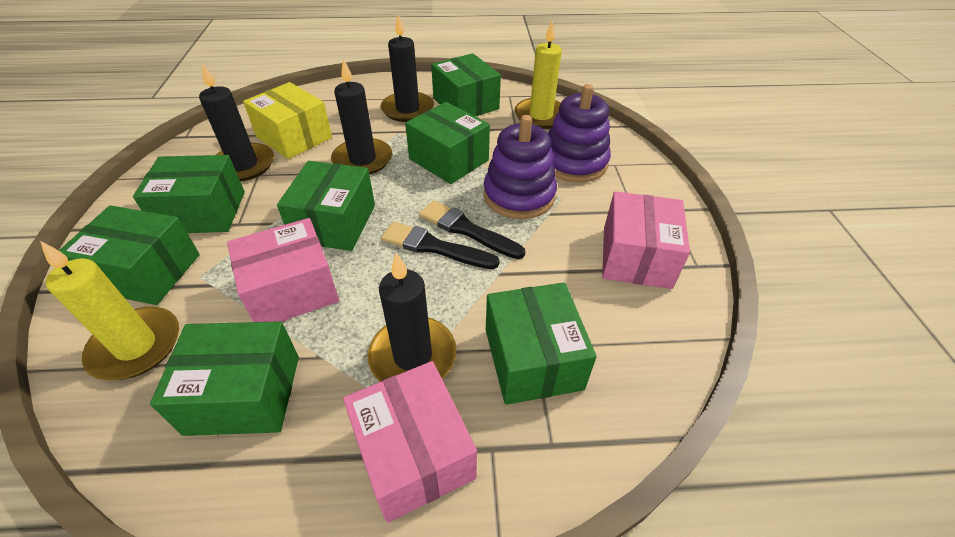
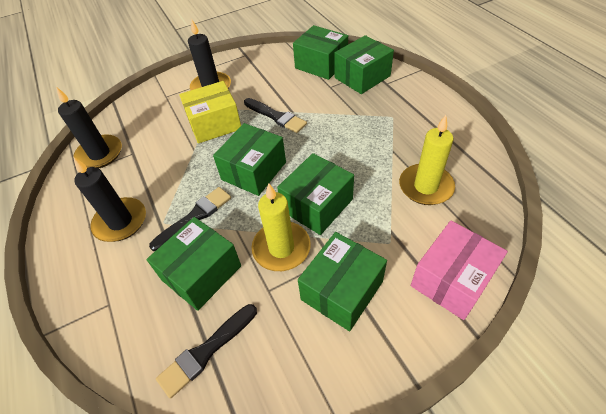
black brush: 2 -> 3
black candle: 4 -> 3
green box: 7 -> 6
pink box: 3 -> 1
purple stacking toy: 2 -> 0

